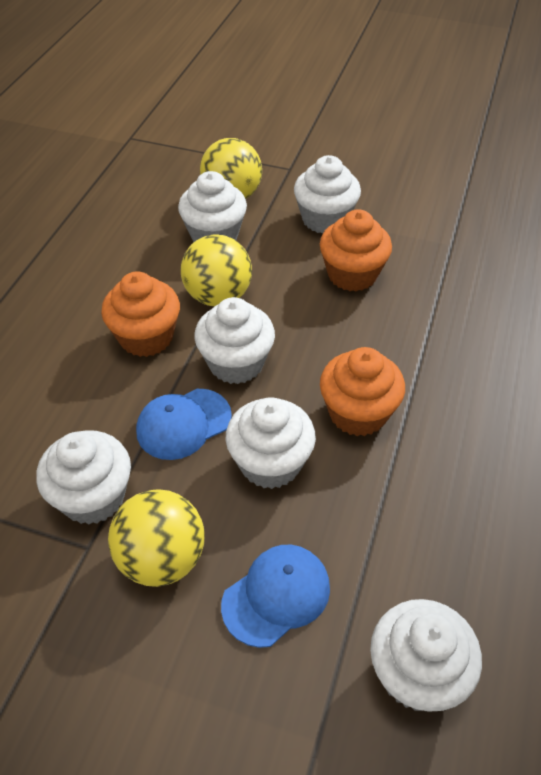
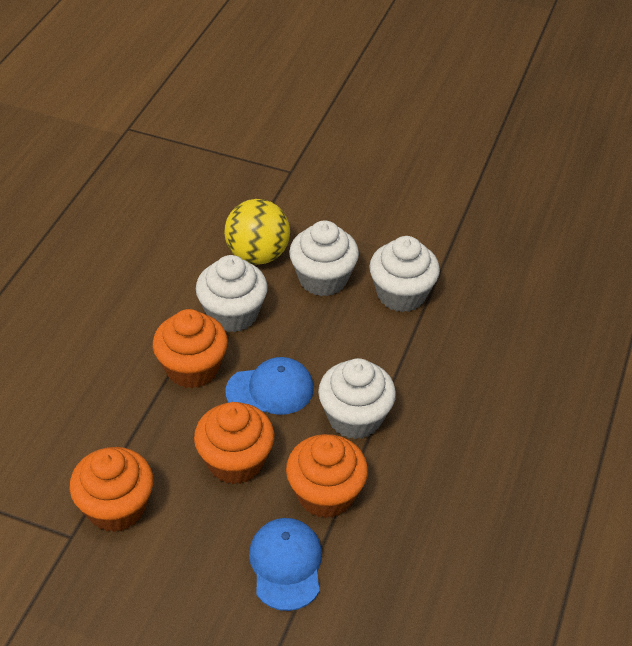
orange cupcake: 3 -> 4
white cupcake: 6 -> 4
yellow ball: 3 -> 1

